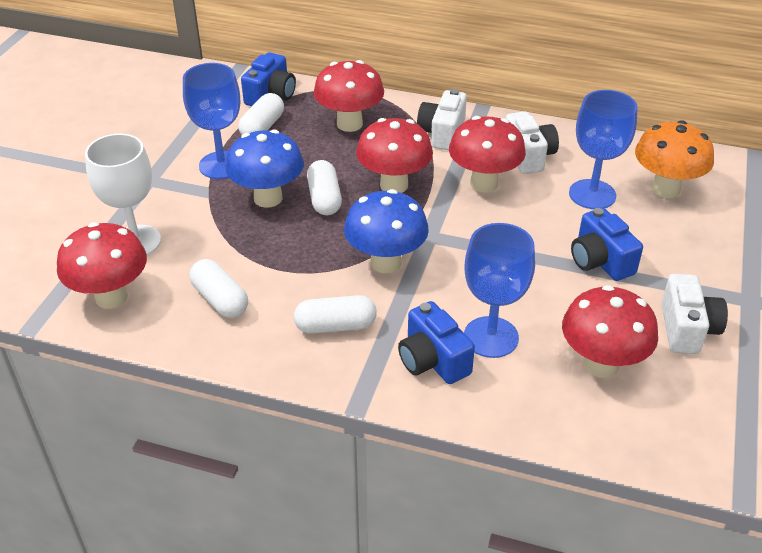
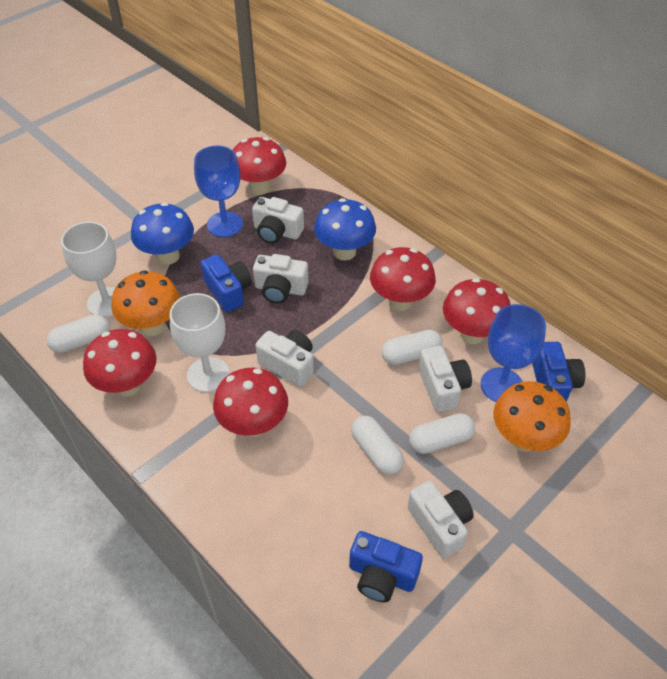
blue goblet: 3 -> 2
orange mushroom: 1 -> 2
white camera: 3 -> 5
white goblet: 1 -> 2

